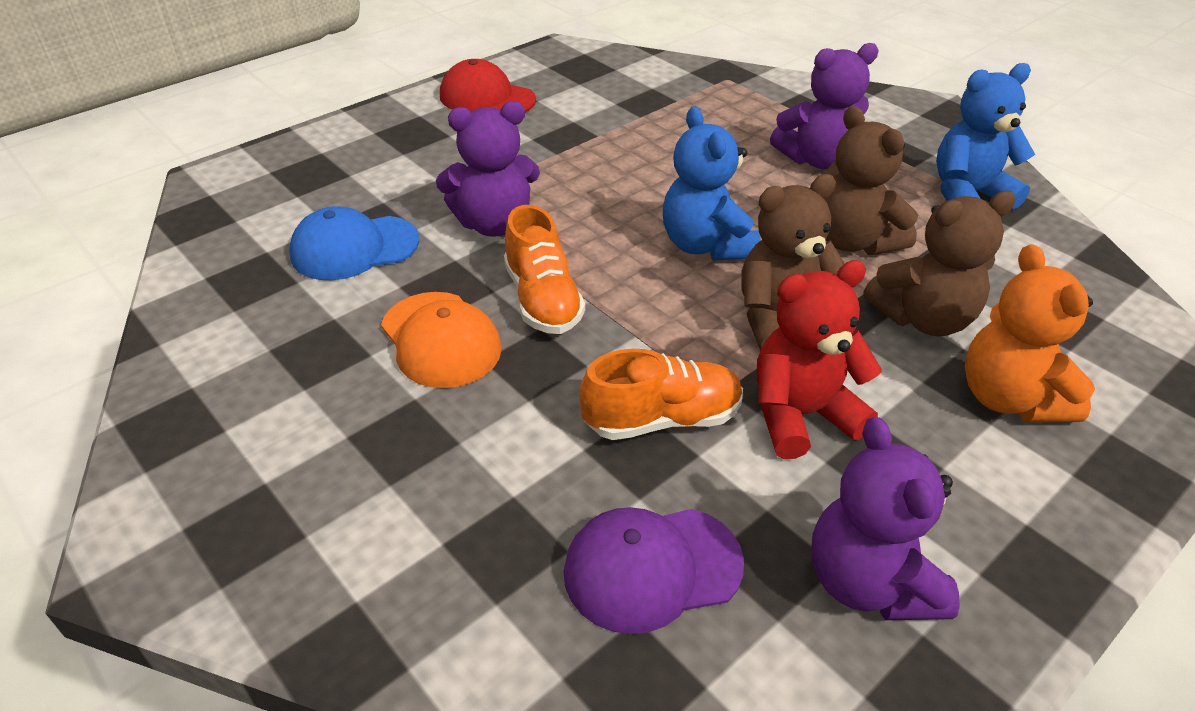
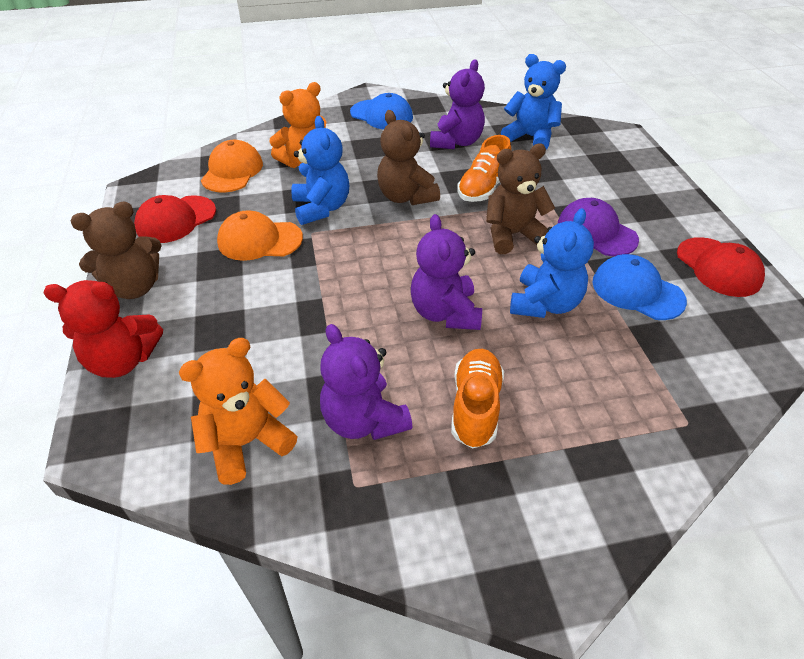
blue cap: 1 -> 2
blue teddy bear: 2 -> 3
orange cap: 1 -> 2
orange teddy bear: 1 -> 2
red cap: 1 -> 2

